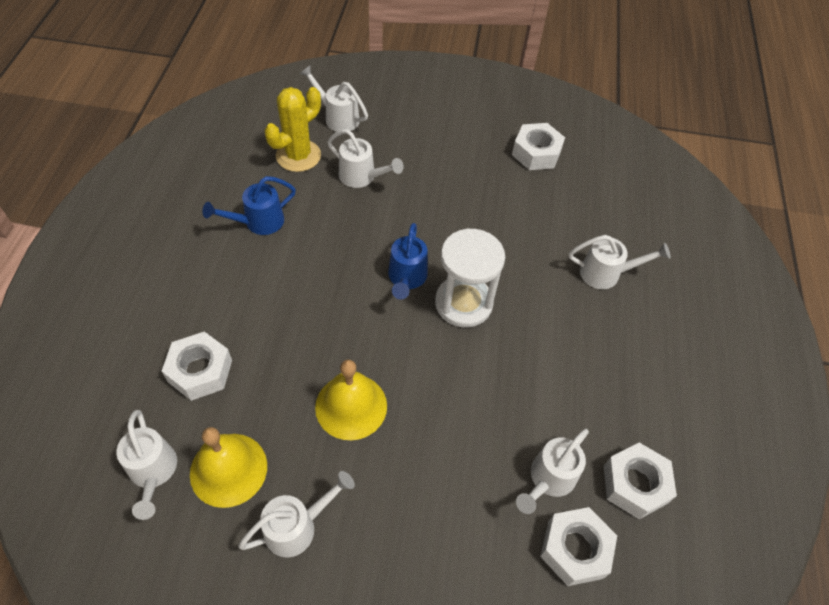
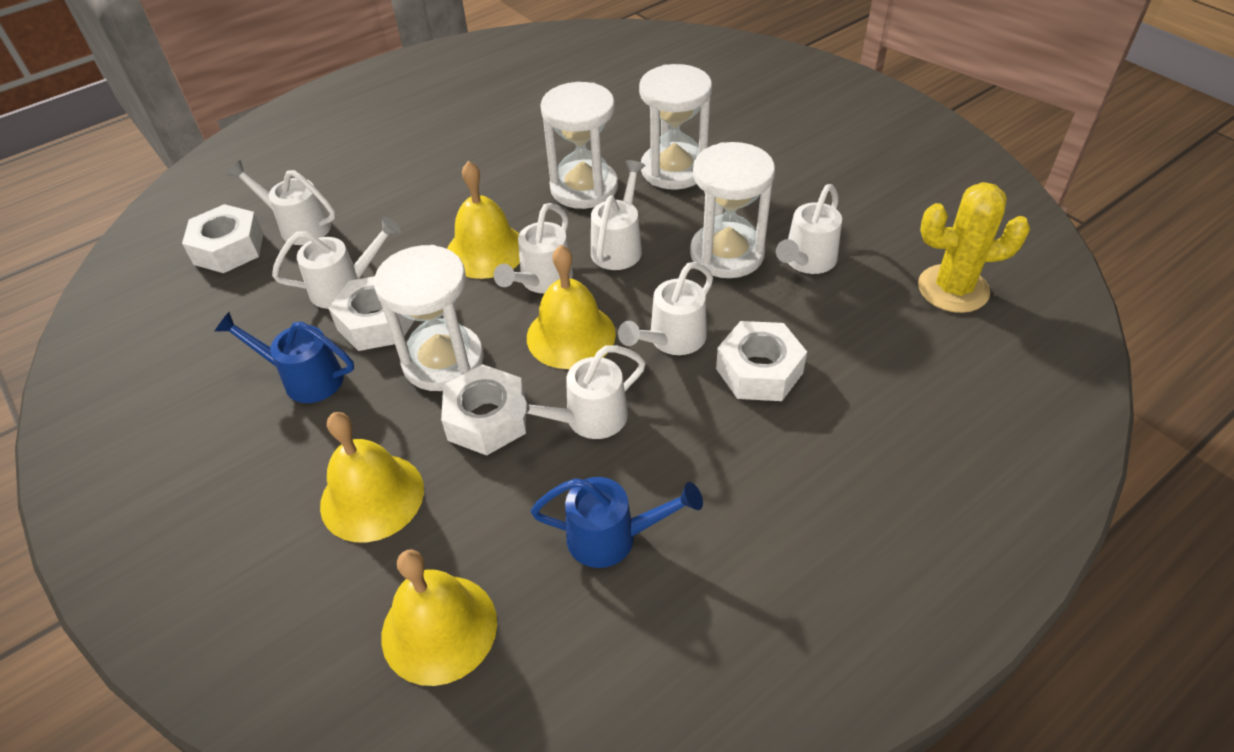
white hourglass: 1 -> 4
white watering can: 6 -> 7
yellow bell: 2 -> 4

